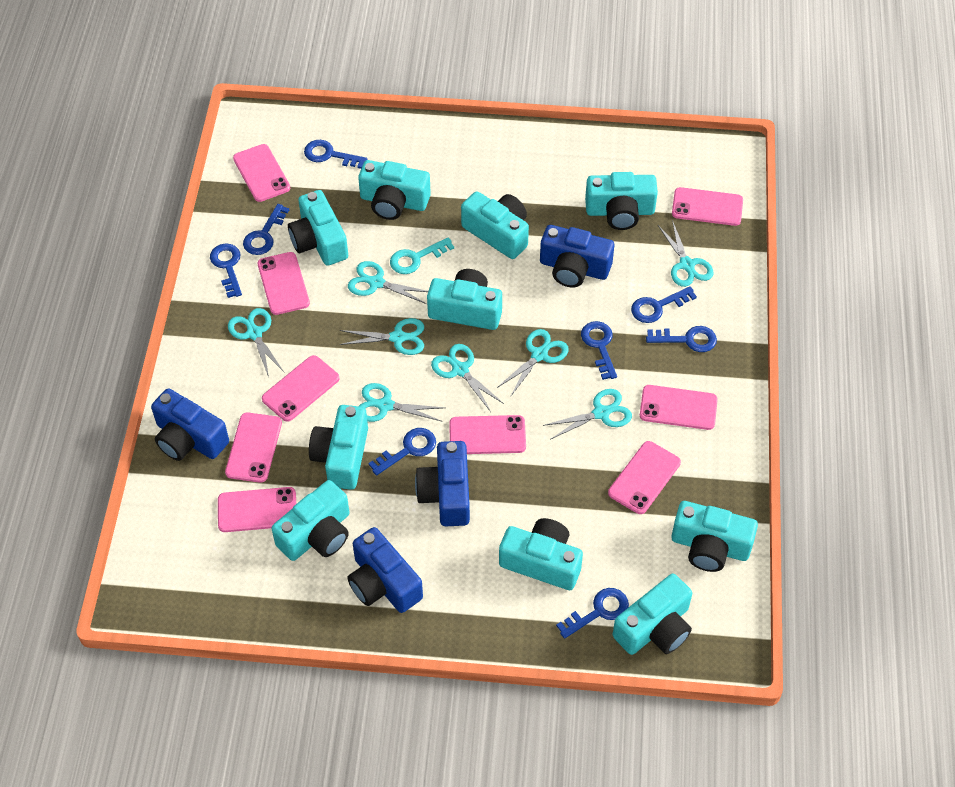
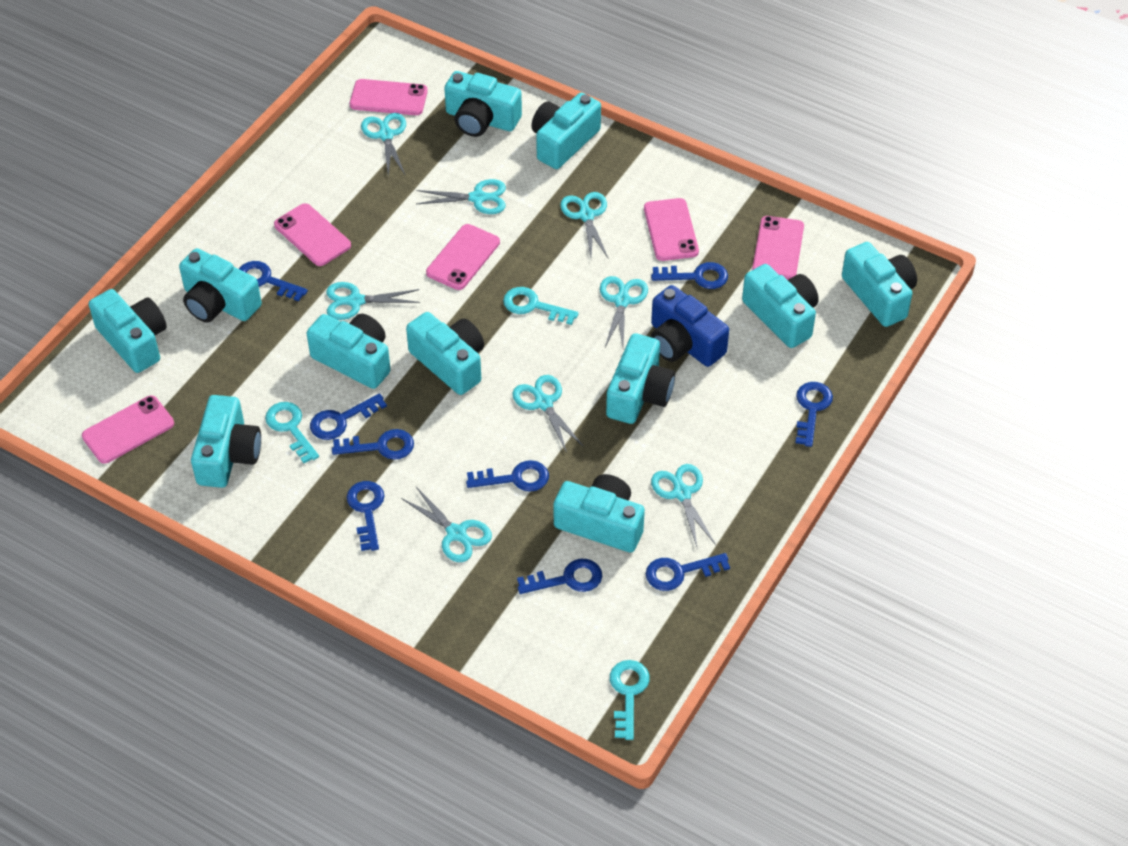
blue camera: 4 -> 1
blue key: 8 -> 9
pink phone: 9 -> 6
turquoise camera: 10 -> 11
turquoise key: 1 -> 3

